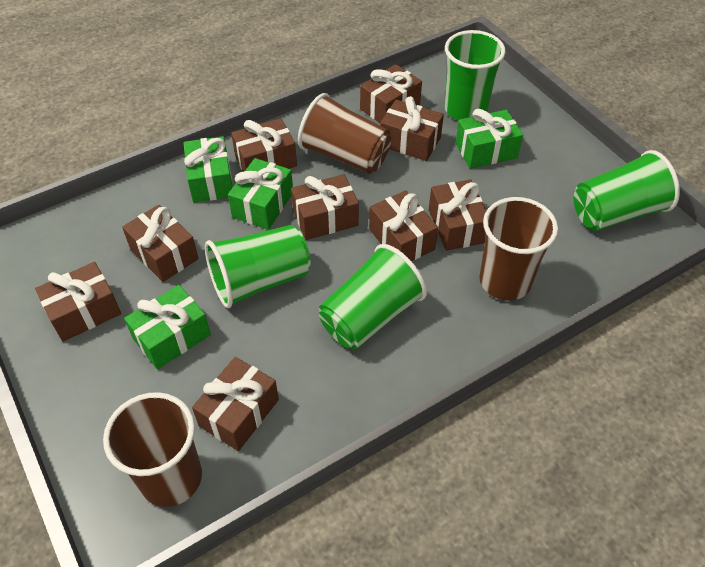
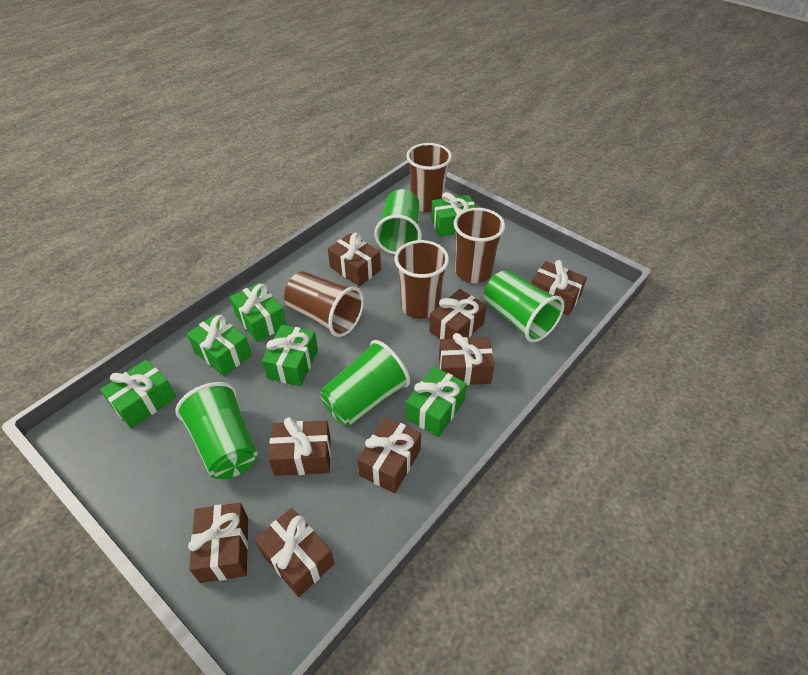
brown cup: 3 -> 4
brown gift: 9 -> 8
green gift: 4 -> 6

